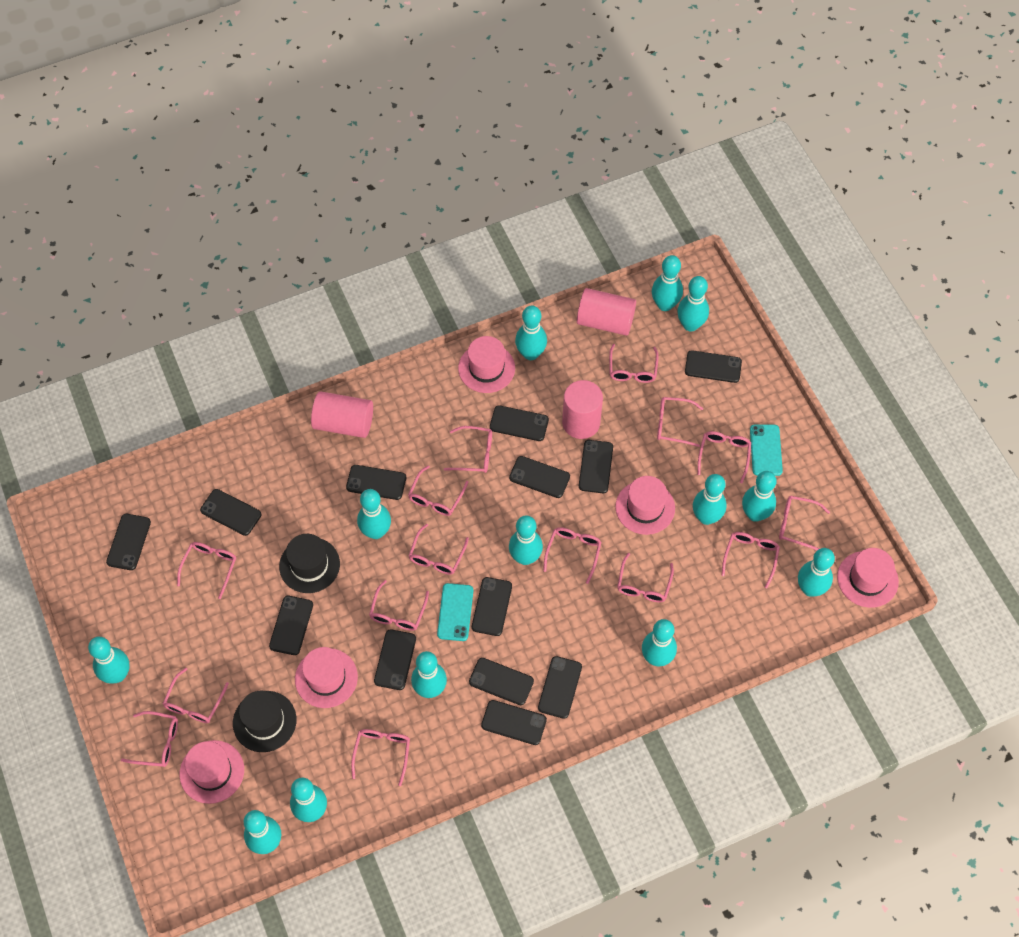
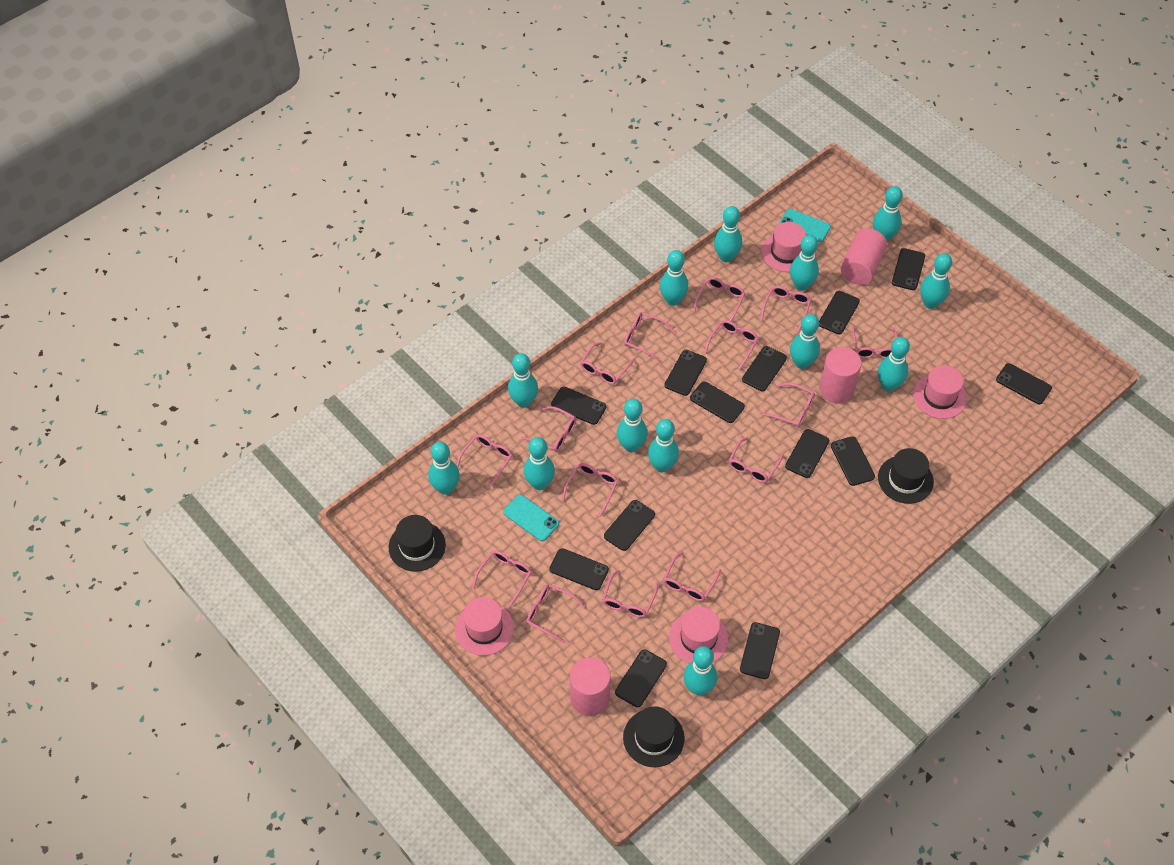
black hat: 2 -> 3
pink hat: 5 -> 4

